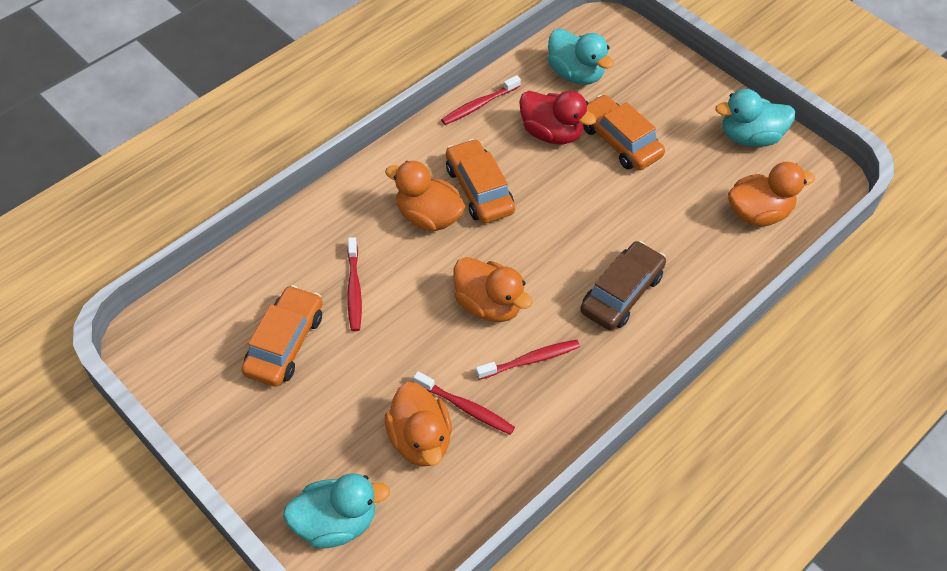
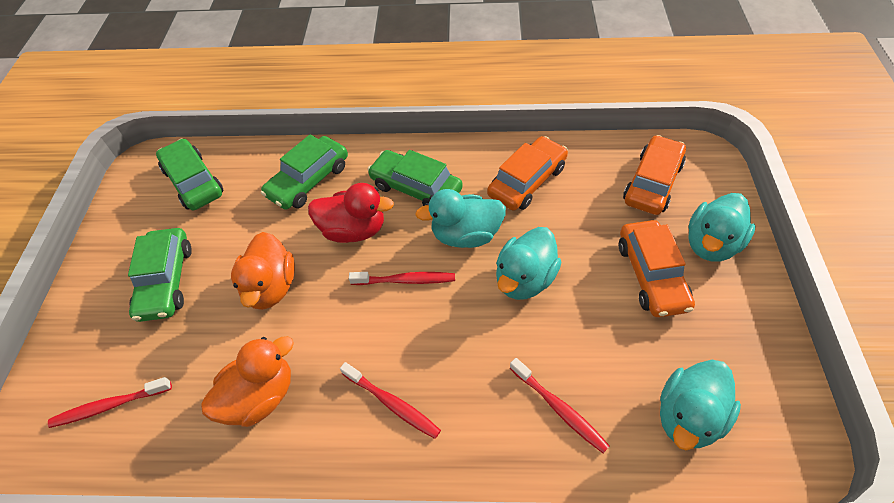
brown car: 1 -> 0
green car: 0 -> 4
orange duck: 4 -> 2
turquoise duck: 3 -> 4

